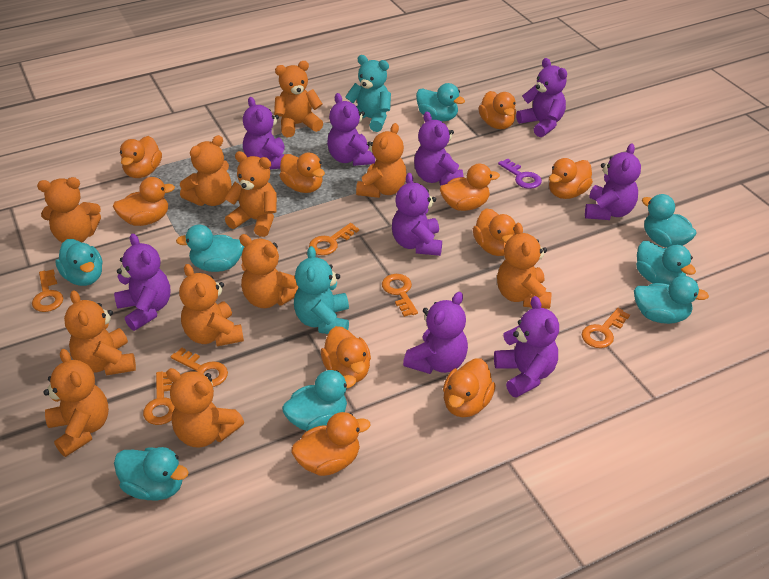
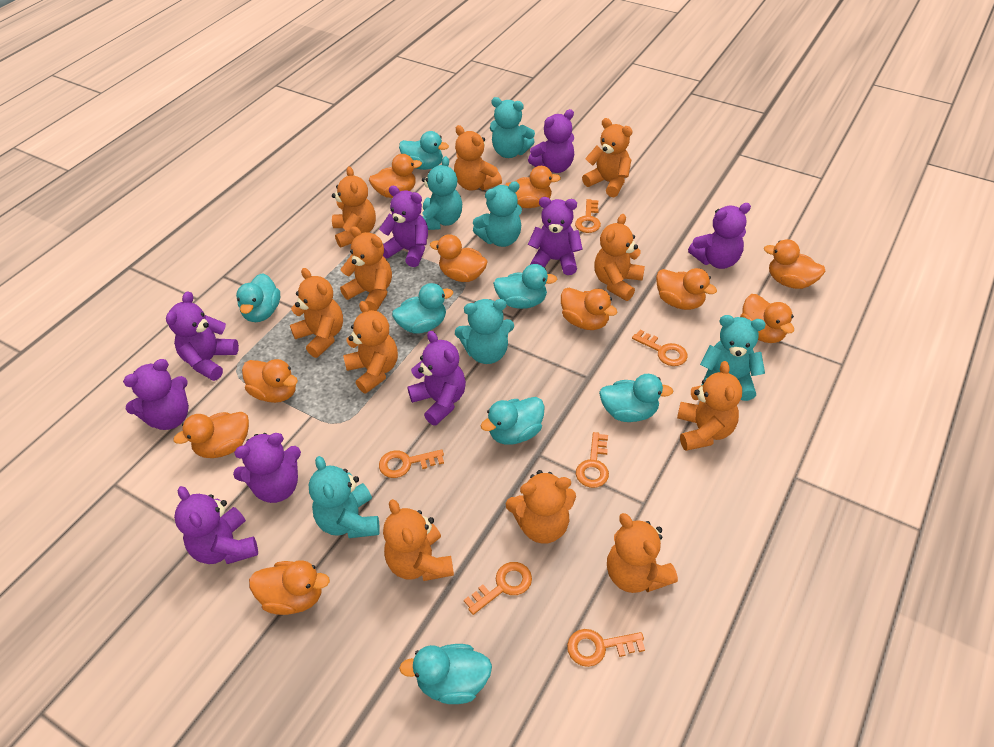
purple key: 1 -> 0
turquoise duck: 8 -> 7
turquoise teddy bear: 2 -> 6

